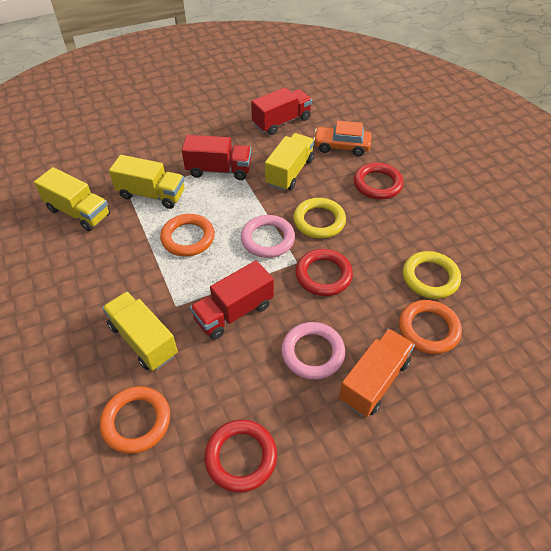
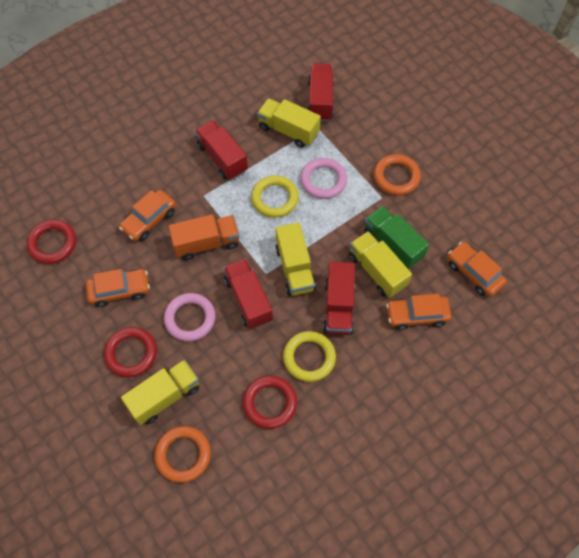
green truck: 0 -> 1
orange car: 1 -> 4
orange ring: 3 -> 2
red truck: 3 -> 4

